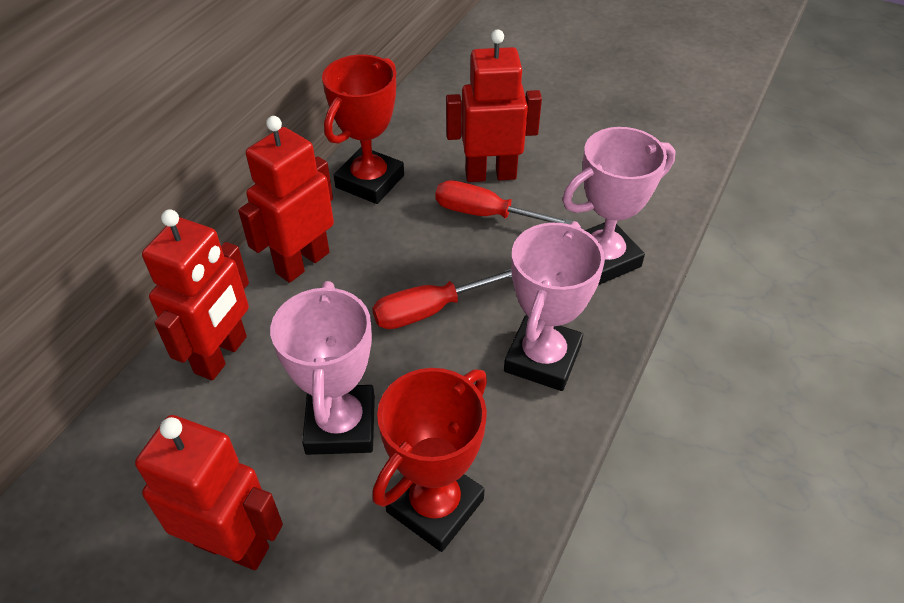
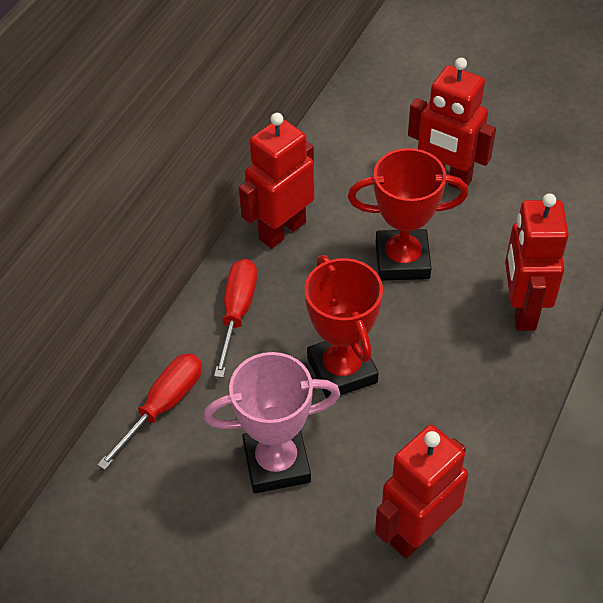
pink trophy: 3 -> 1

